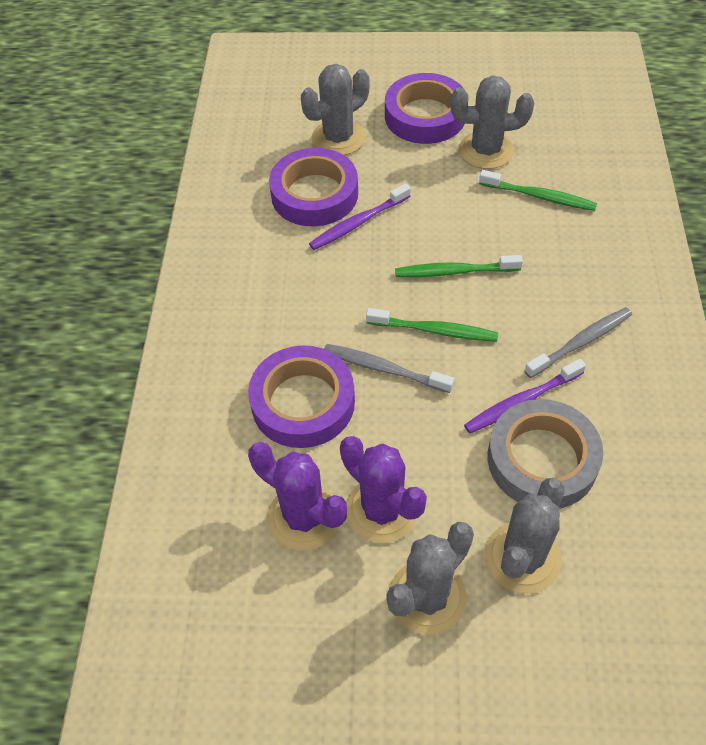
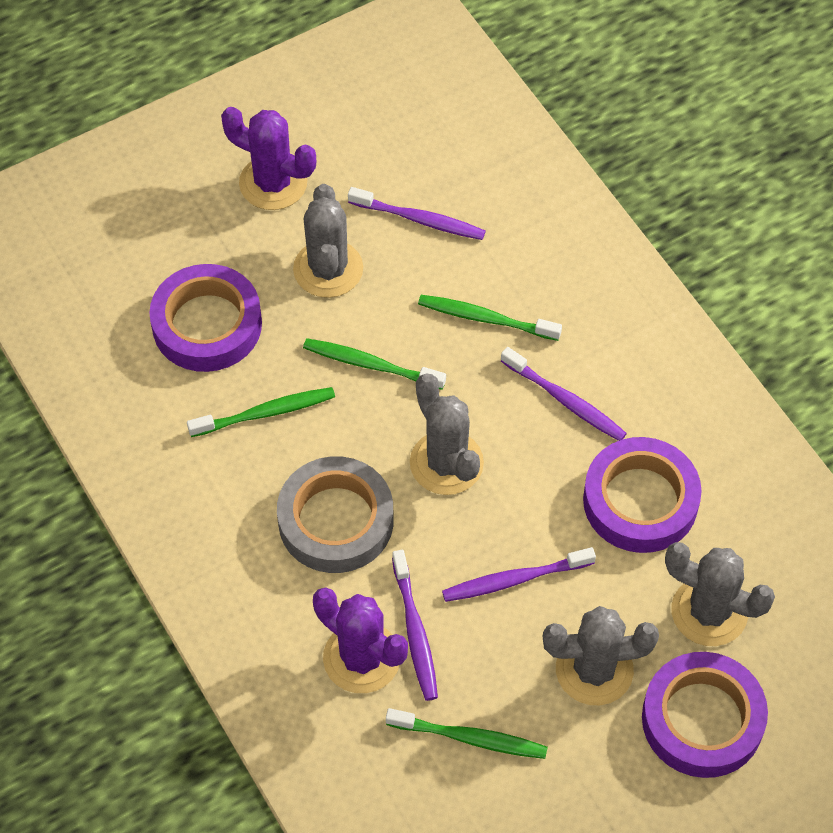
green toothbrush: 3 -> 4
grey toothbrush: 2 -> 0
purple toothbrush: 2 -> 4

